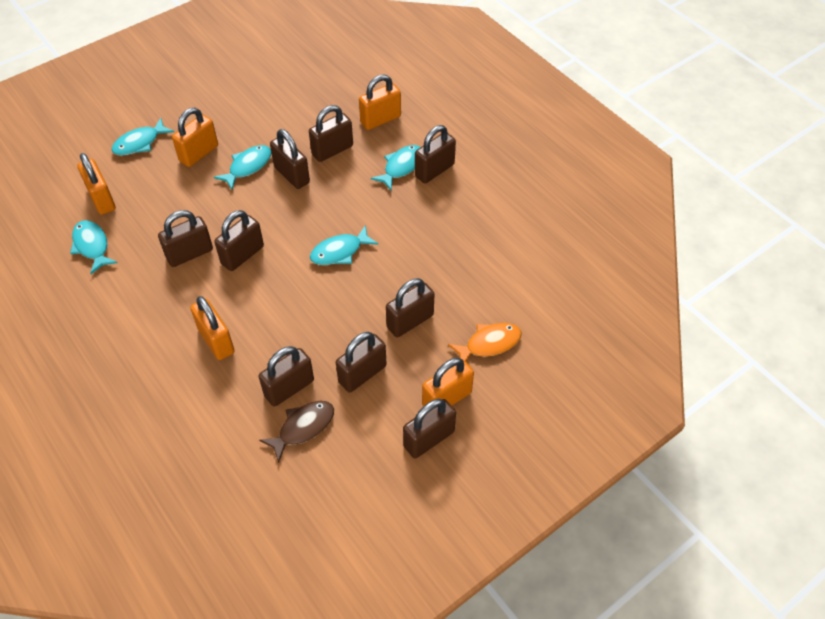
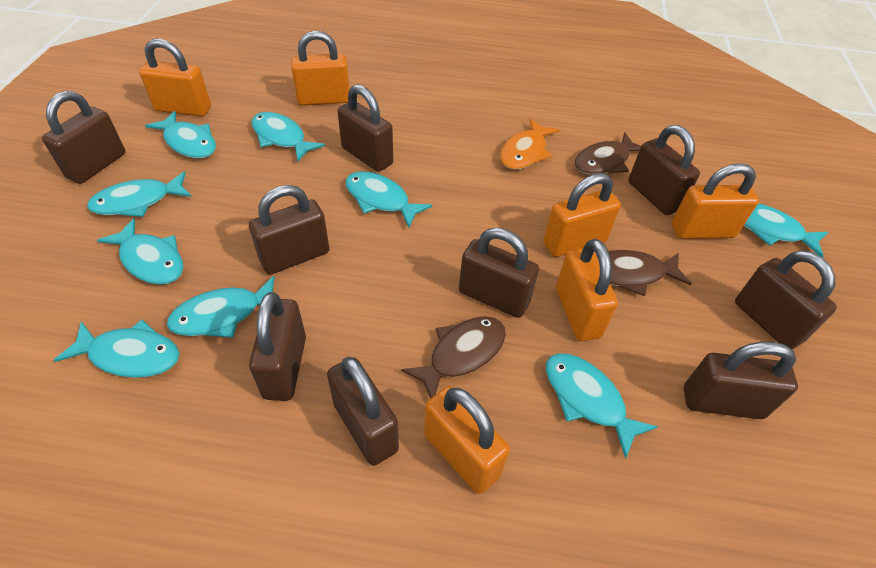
brown fish: 1 -> 3
orange padlock: 5 -> 6
turquoise fish: 5 -> 9

